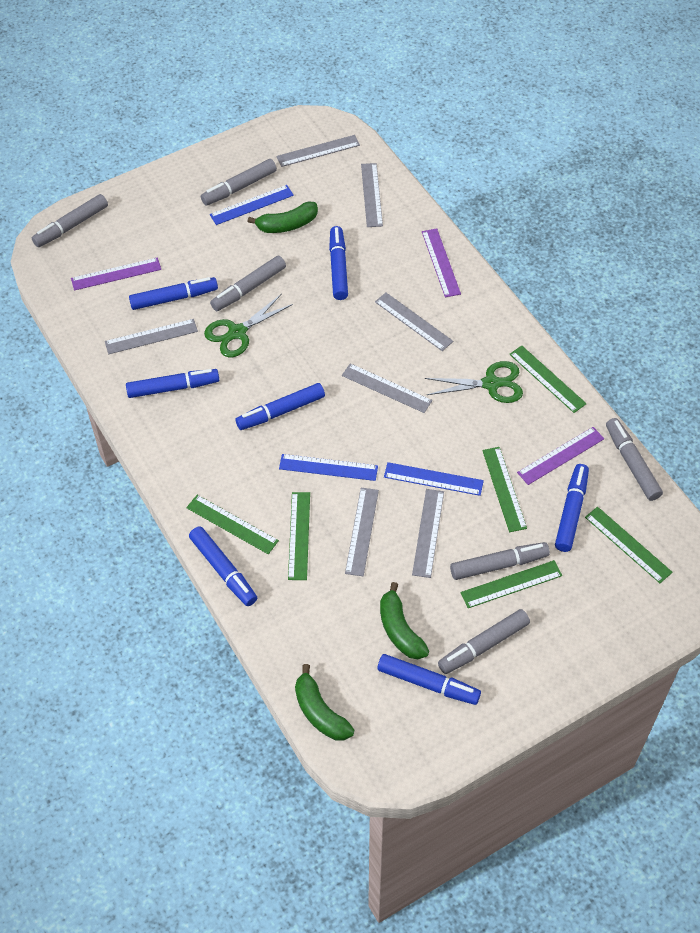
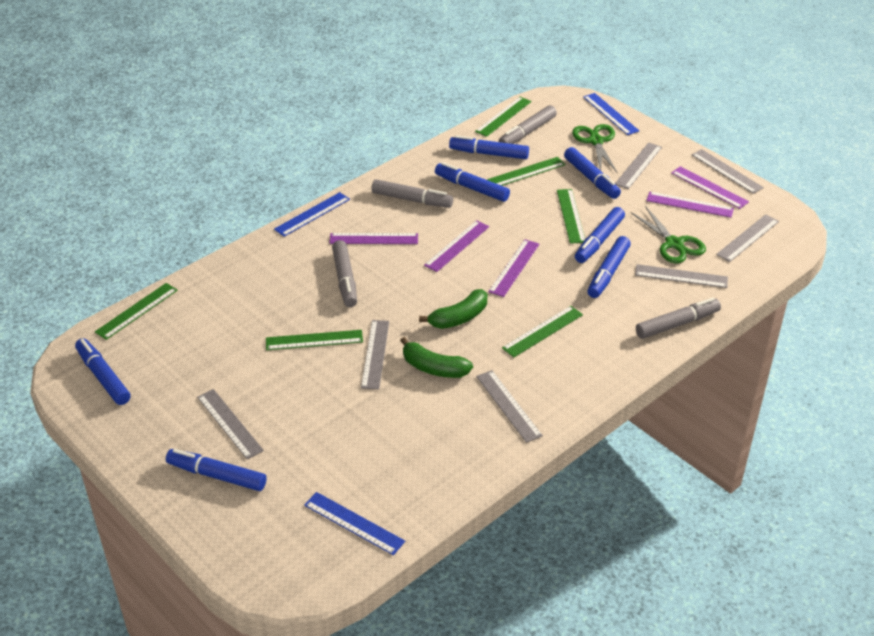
green banana: 3 -> 2
grey marker: 6 -> 4
purple ruler: 3 -> 5

